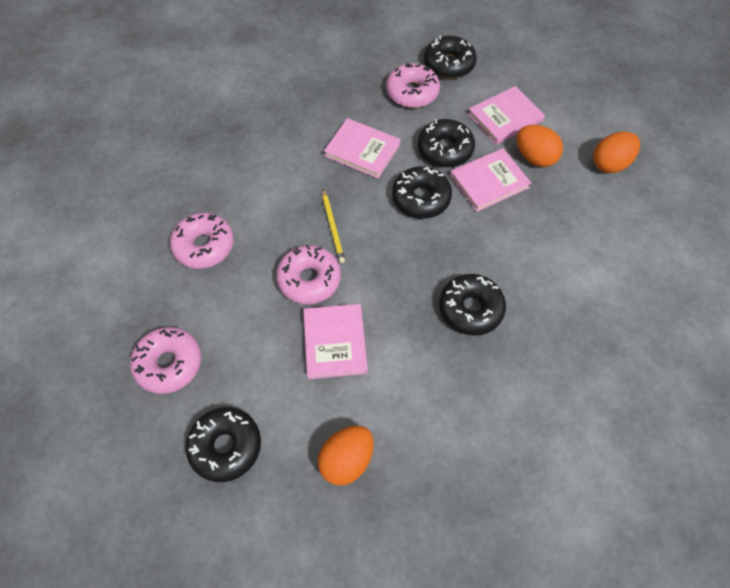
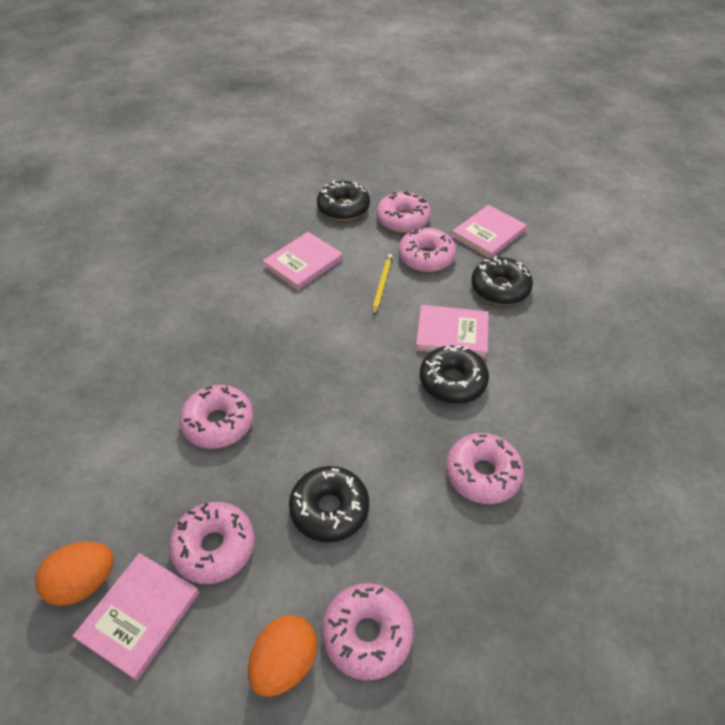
black donut: 5 -> 4
orange egg: 3 -> 2
pink donut: 4 -> 6

